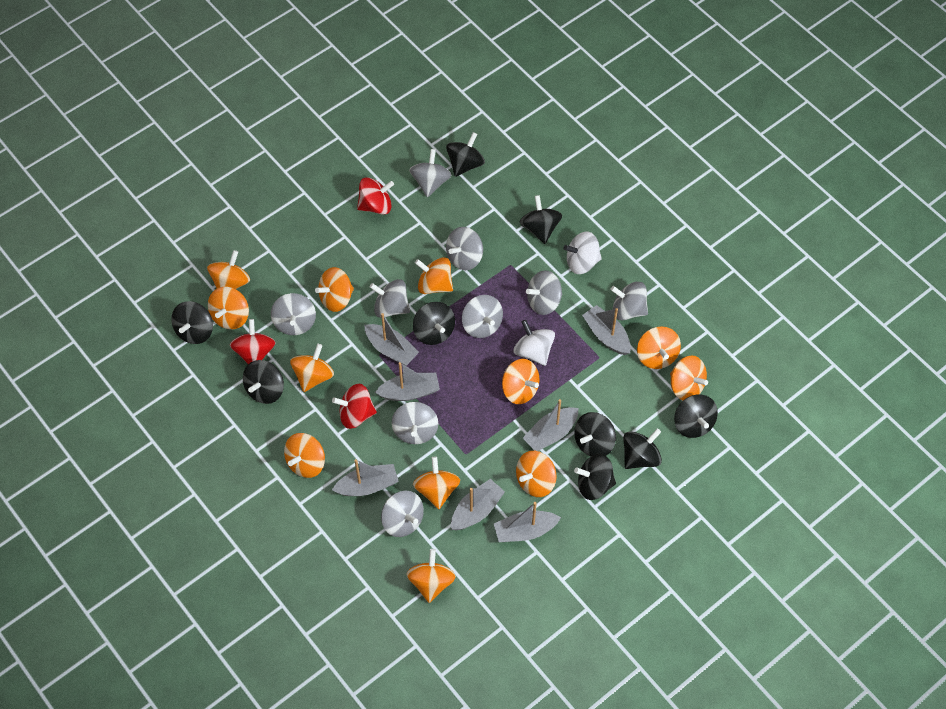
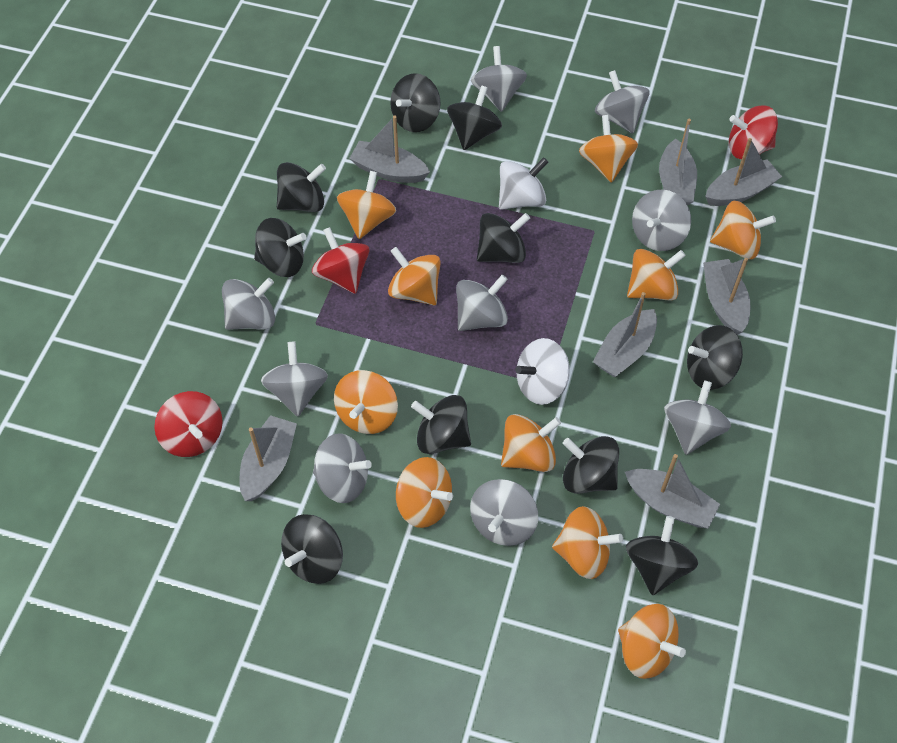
black spinning top: 9 -> 10
orange spinning top: 12 -> 10

